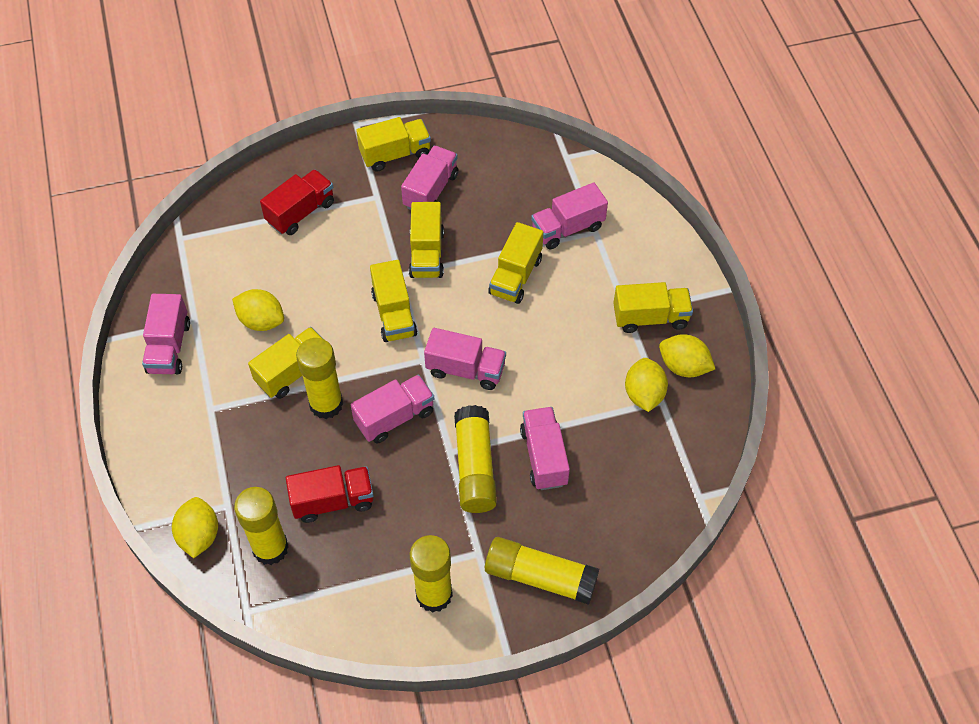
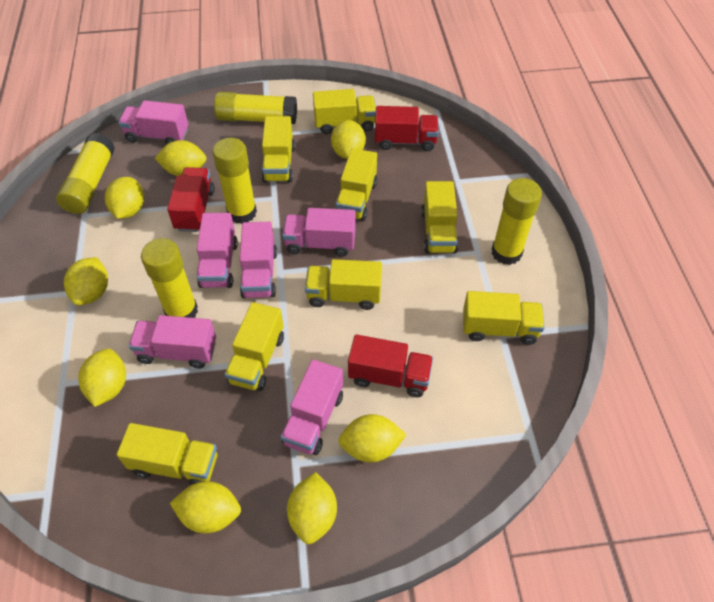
red truck: 2 -> 3
yellow lemon: 4 -> 8
yellow truck: 6 -> 8

